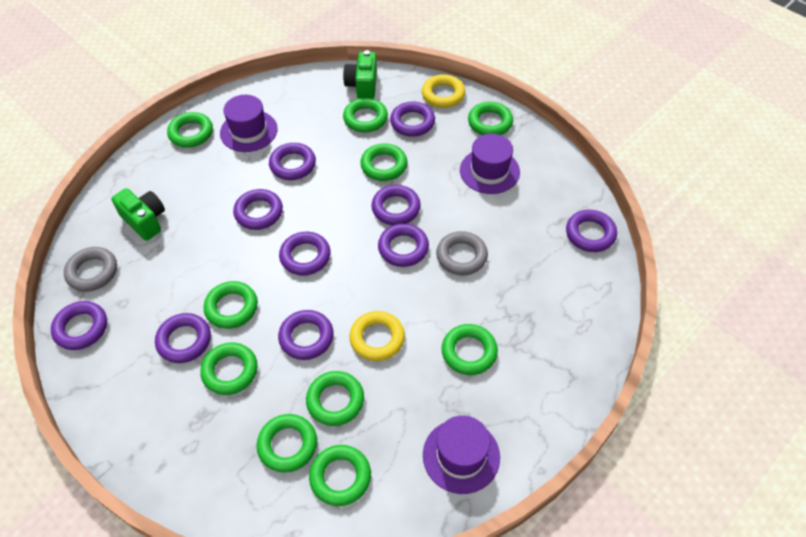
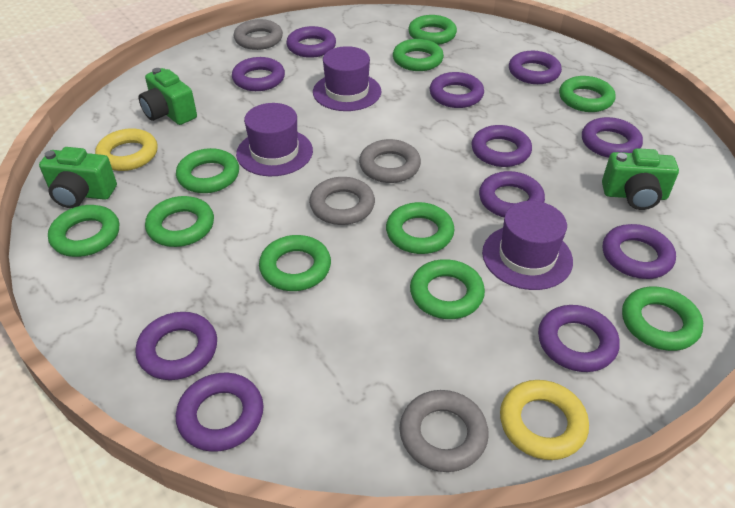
green camera: 2 -> 3
grey ring: 2 -> 4
purple ring: 10 -> 11

